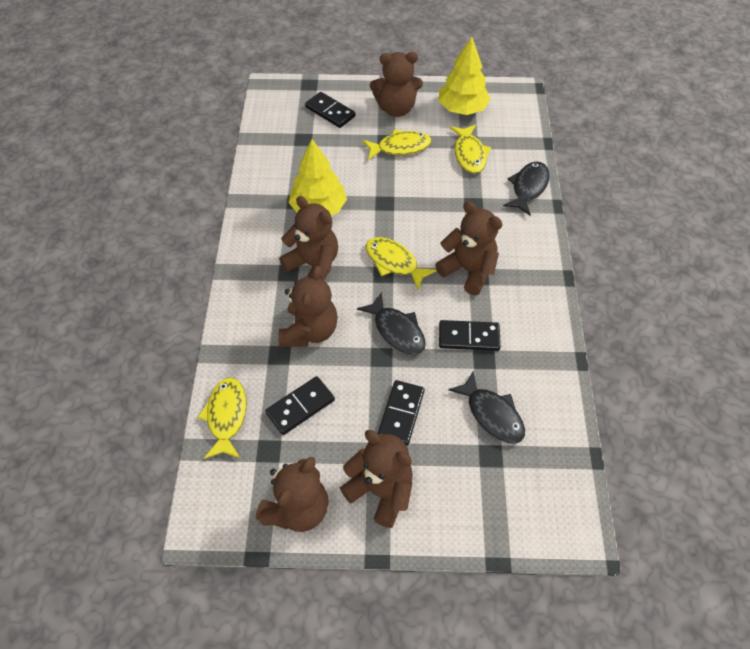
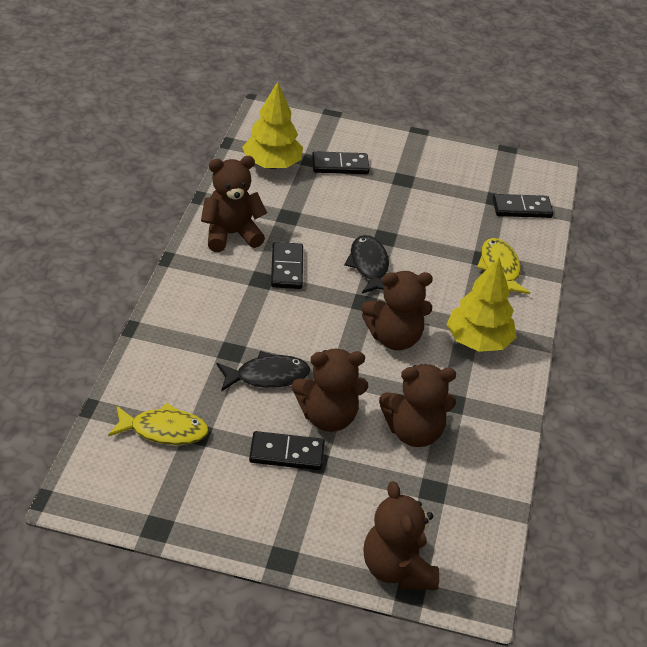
black fish: 3 -> 2
brown teddy bear: 6 -> 5
yellow fish: 4 -> 2

